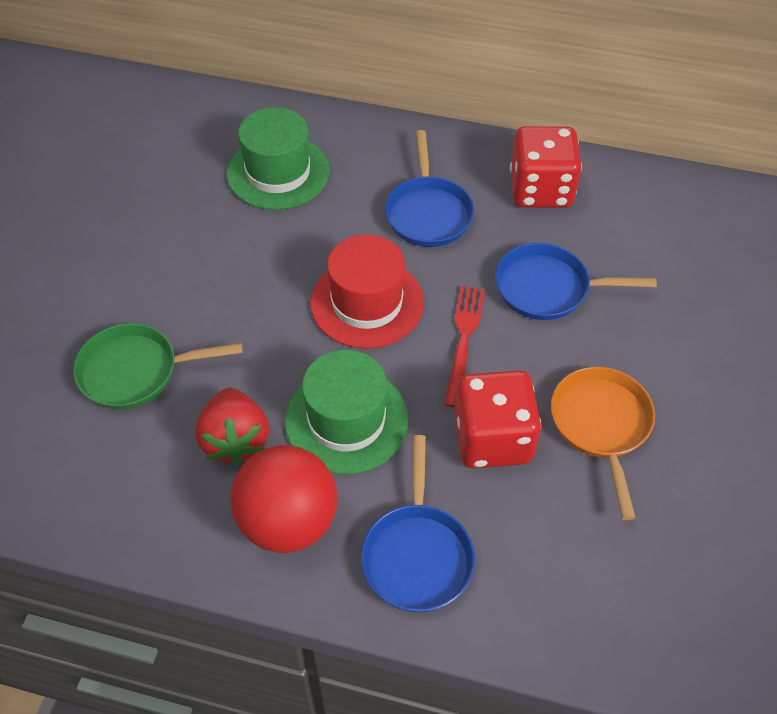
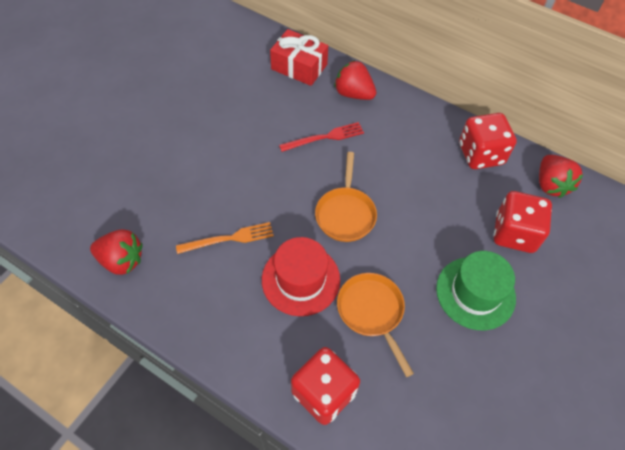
blue pan: 3 -> 0
green hat: 2 -> 1
green pan: 1 -> 0
orange fork: 0 -> 1
orange pan: 1 -> 2
red ball: 1 -> 0
red dice: 2 -> 3
red gift: 0 -> 1
red strawberry: 1 -> 3

